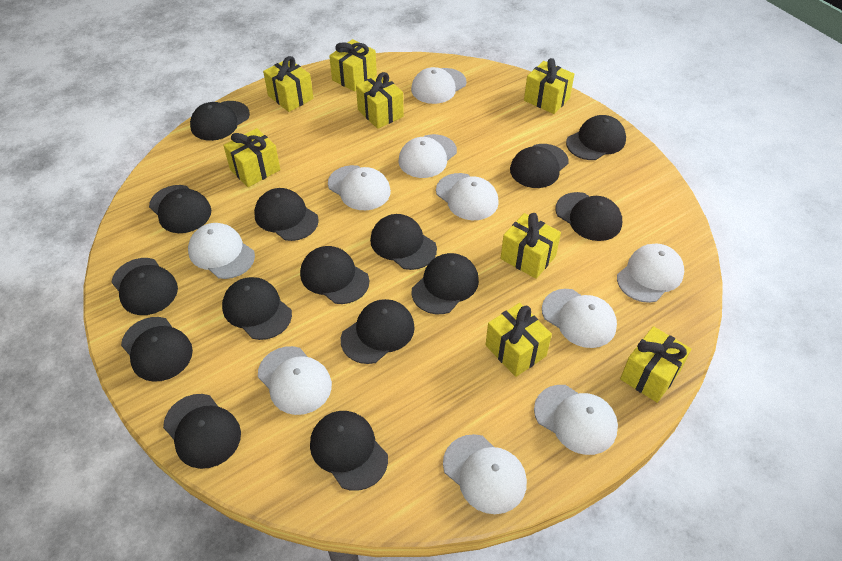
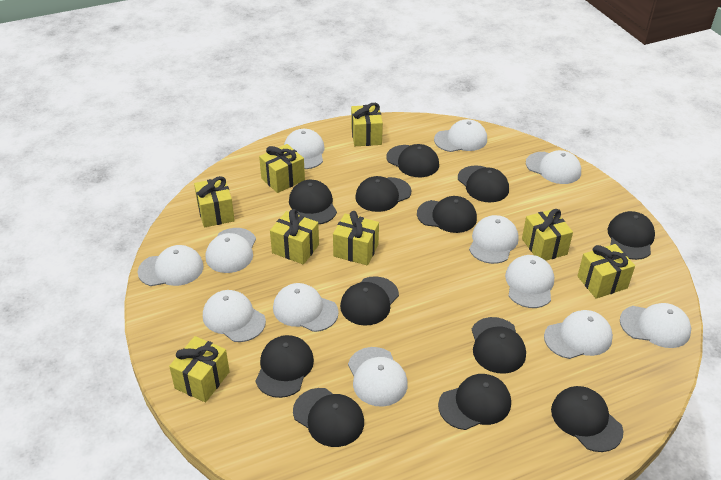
black cap: 15 -> 12
white cap: 10 -> 12

